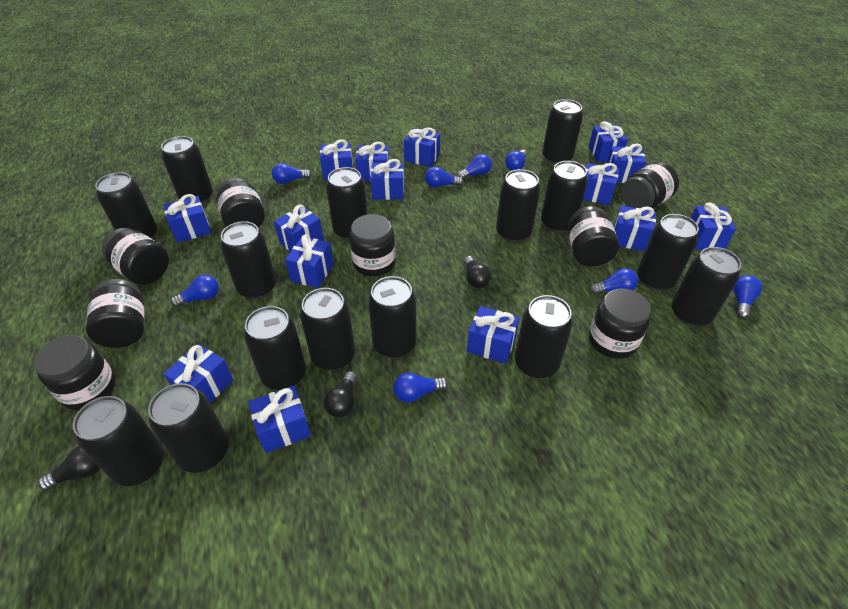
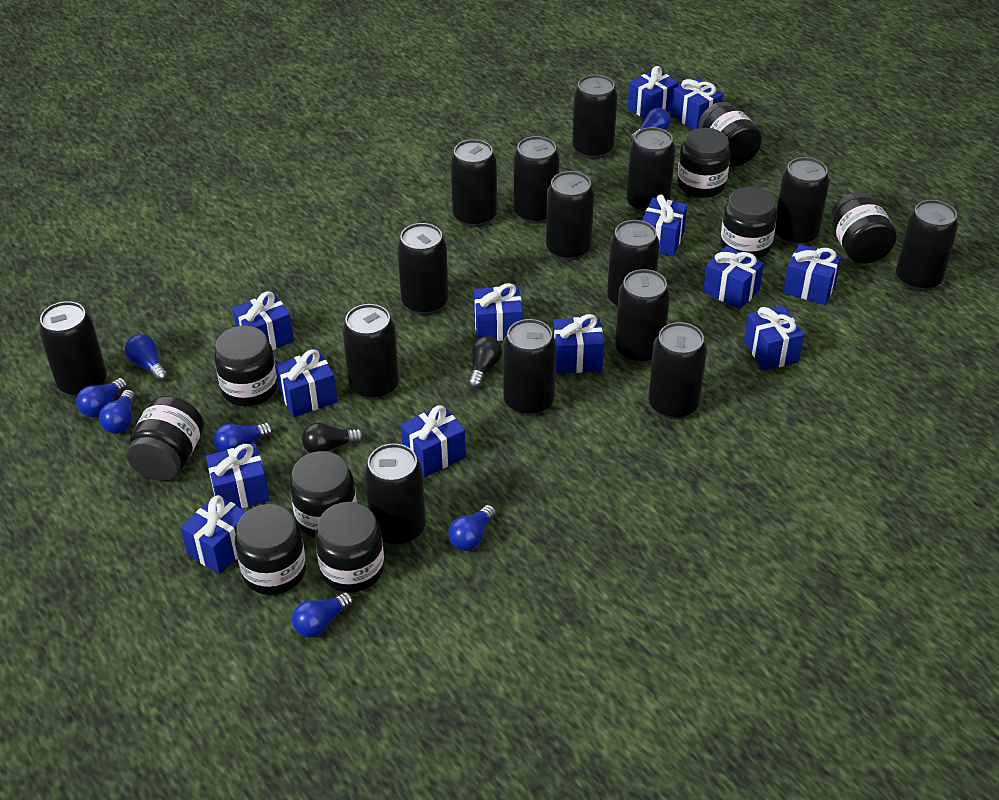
black jar: 8 -> 9
black light bulb: 3 -> 2
blue gift: 15 -> 13
blue light bulb: 8 -> 7

